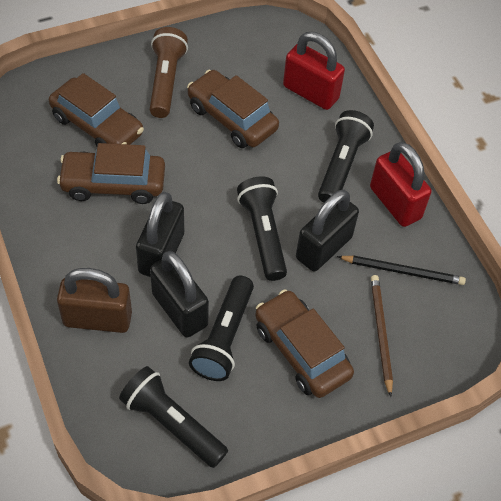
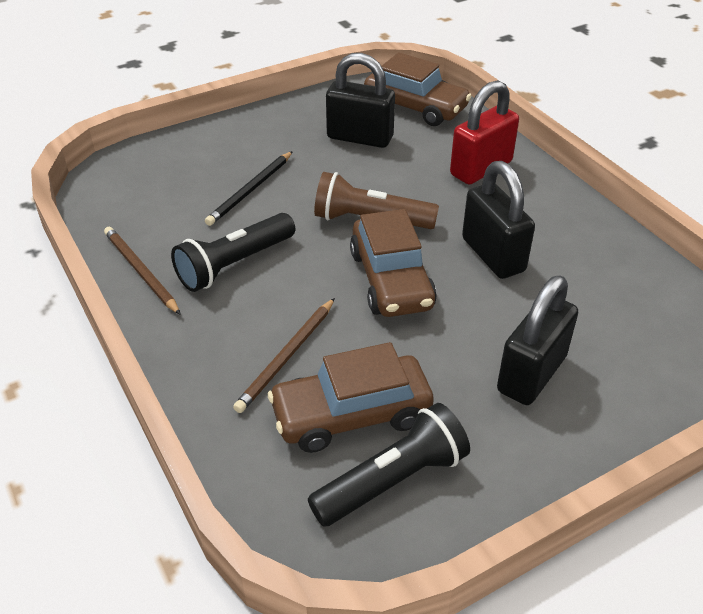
black flashlight: 4 -> 2
brown car: 4 -> 3
brown padlock: 1 -> 0
brown pencil: 1 -> 2
red padlock: 2 -> 1

